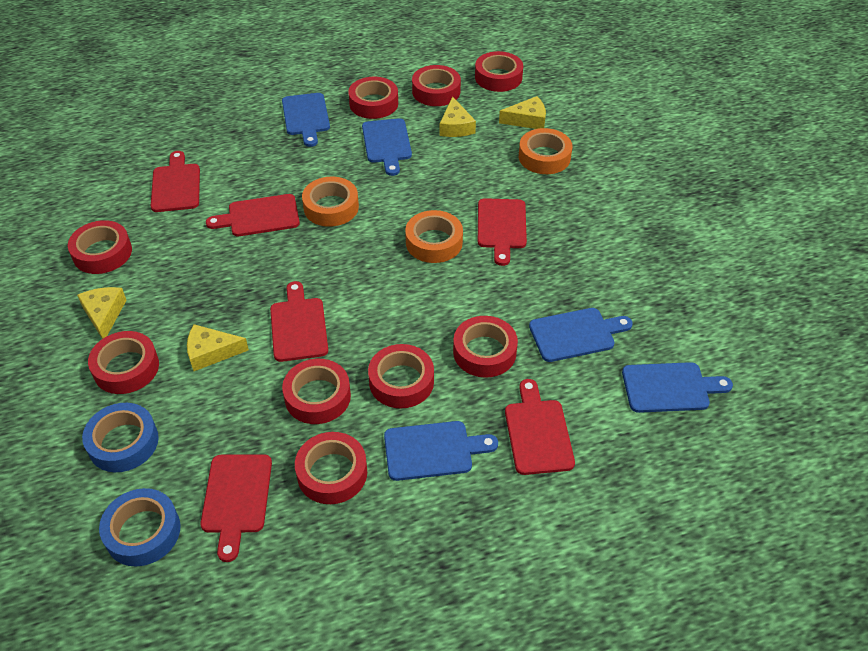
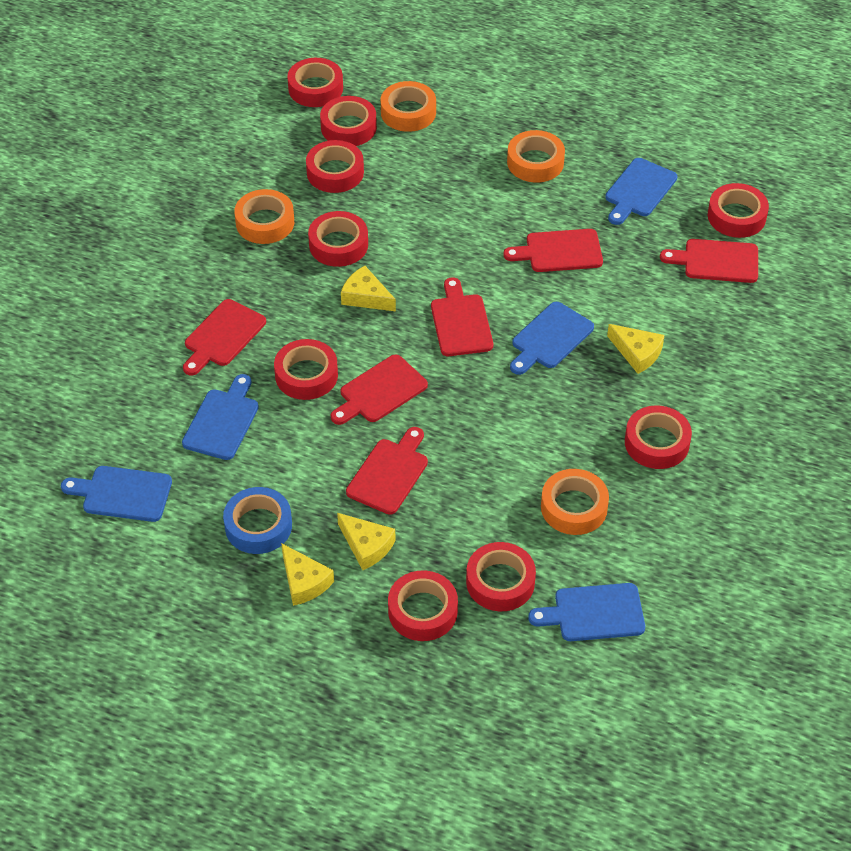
blue tape: 2 -> 1
orange tape: 3 -> 4

